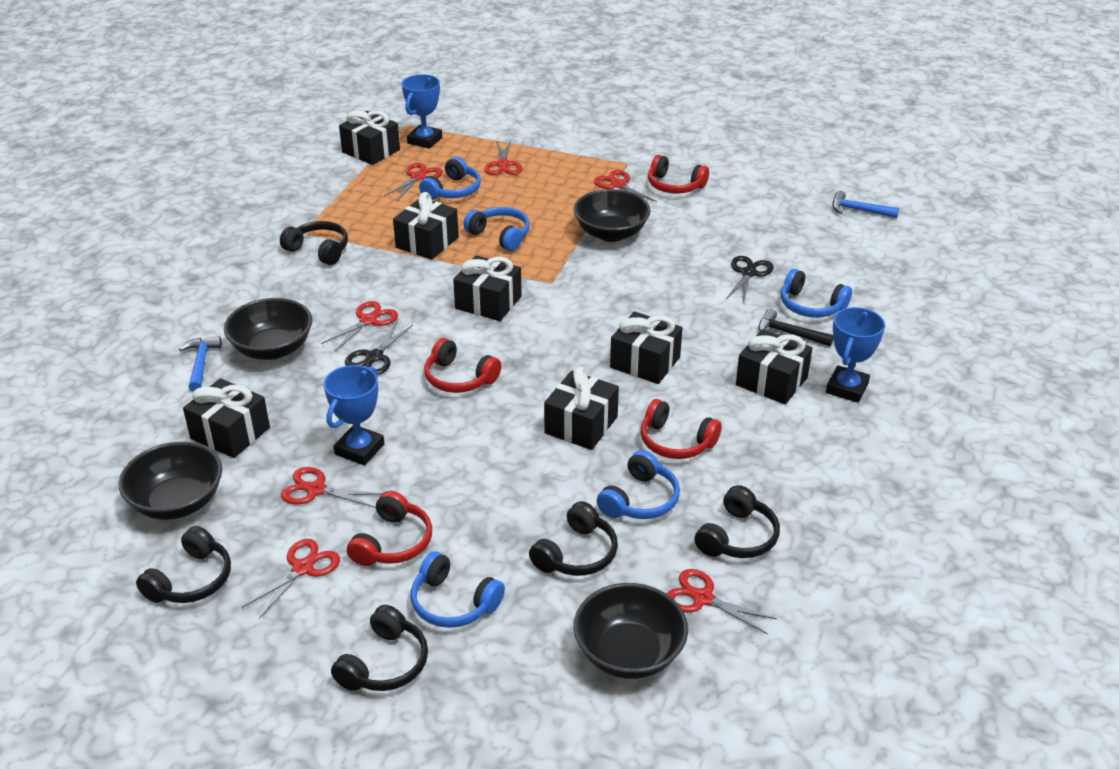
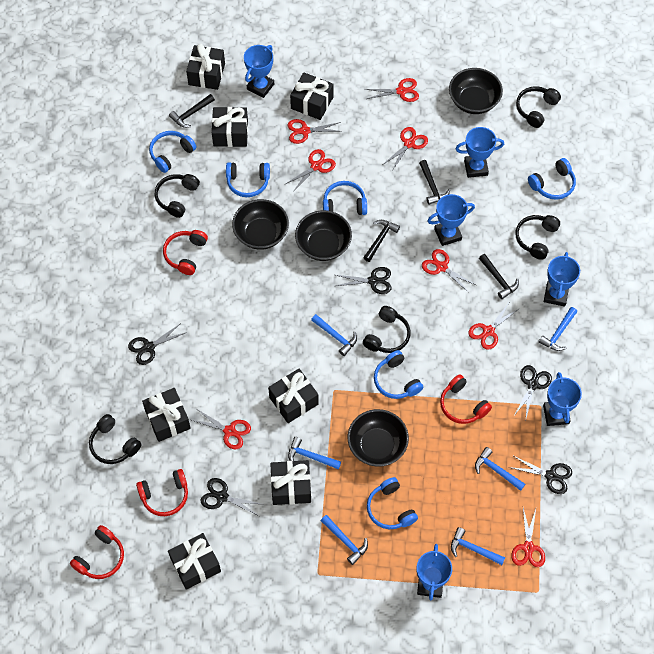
black hammer: 1 -> 4
black scissors: 2 -> 5
blue hammer: 2 -> 6
blue headphones: 5 -> 6
blue trophy: 3 -> 6
red scissors: 7 -> 8

